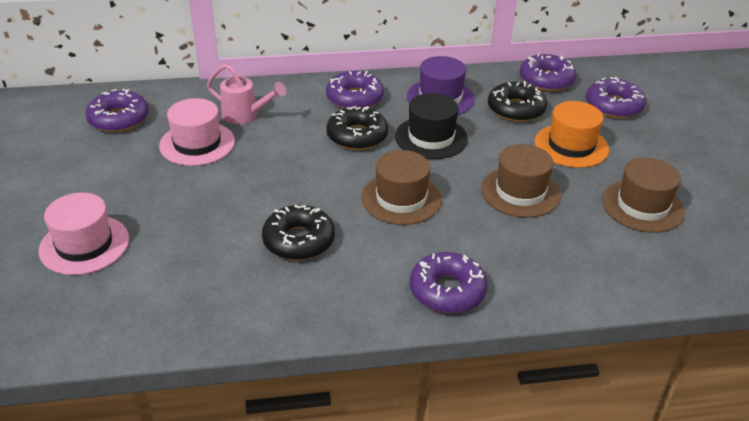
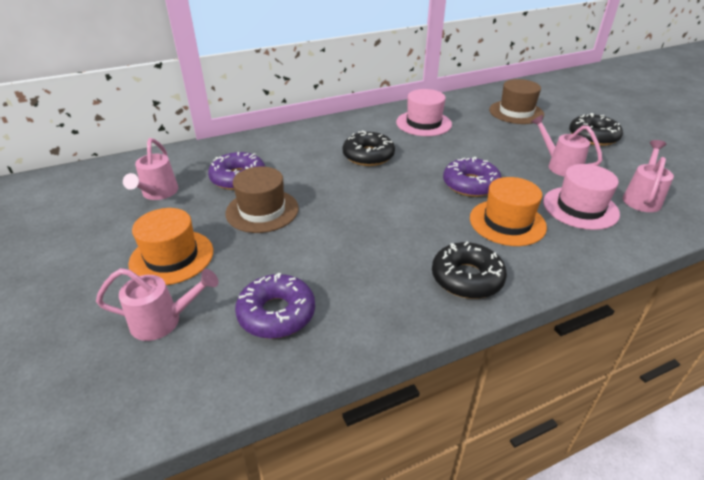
black hat: 1 -> 0
brown hat: 3 -> 2
orange hat: 1 -> 2
pink watering can: 1 -> 4
purple donut: 5 -> 3
purple hat: 1 -> 0

